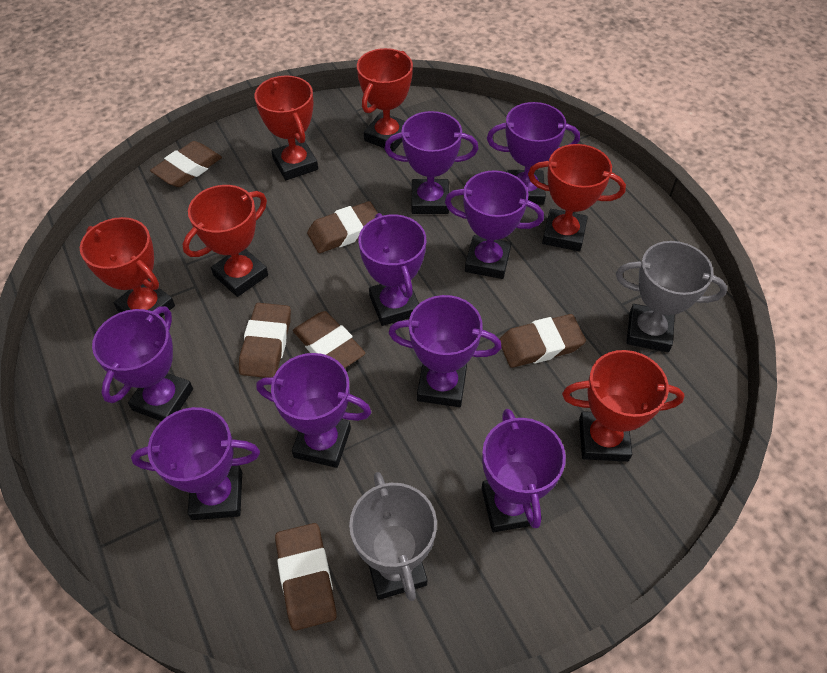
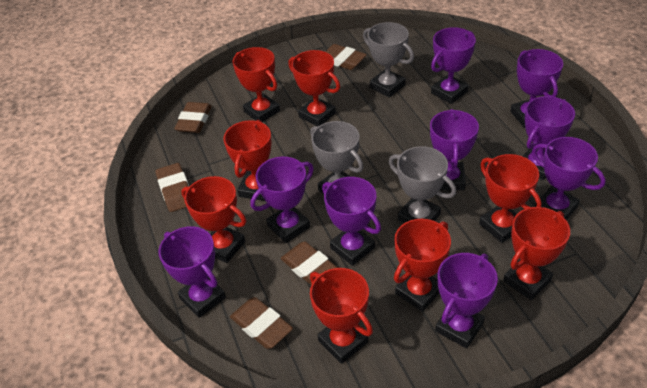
brown eraser: 6 -> 5
grey trophy: 2 -> 3
red trophy: 6 -> 8

